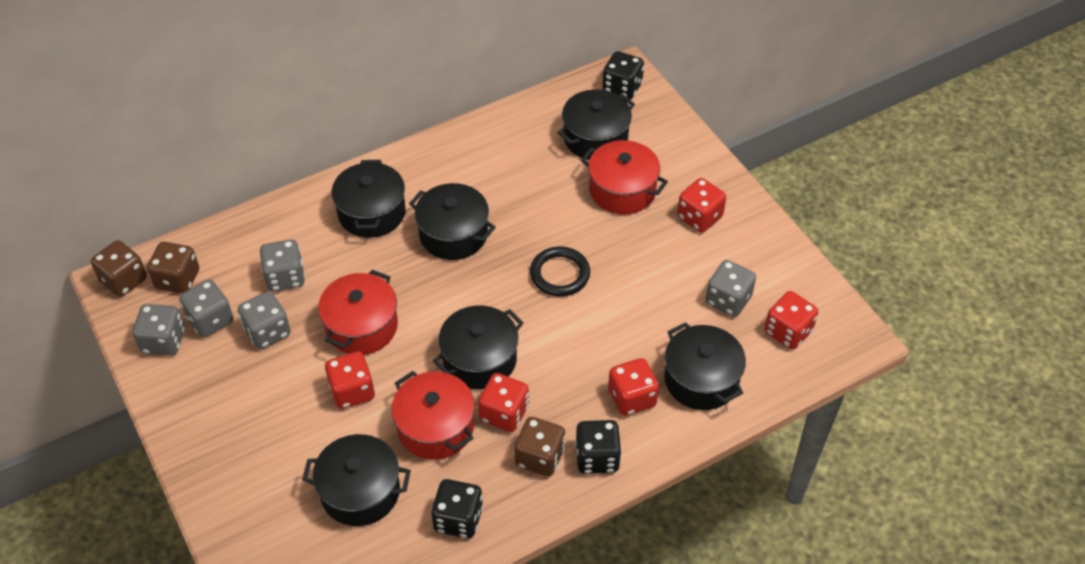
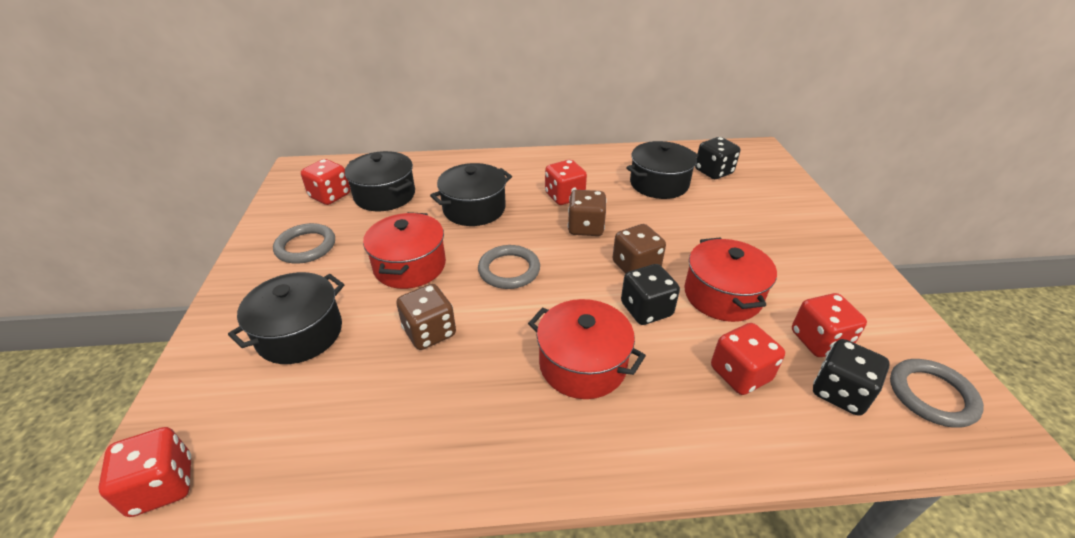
black pot: 6 -> 4
black ring: 1 -> 0
grey dice: 5 -> 0
grey ring: 0 -> 3

